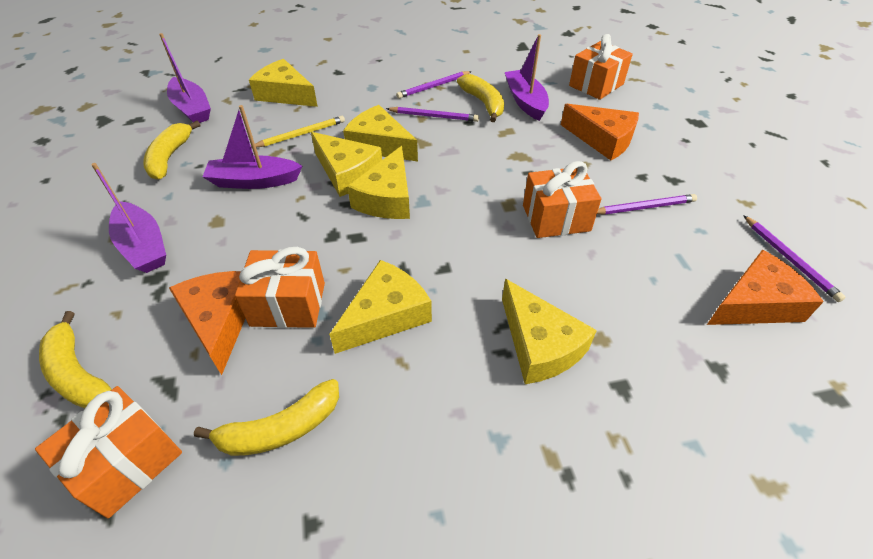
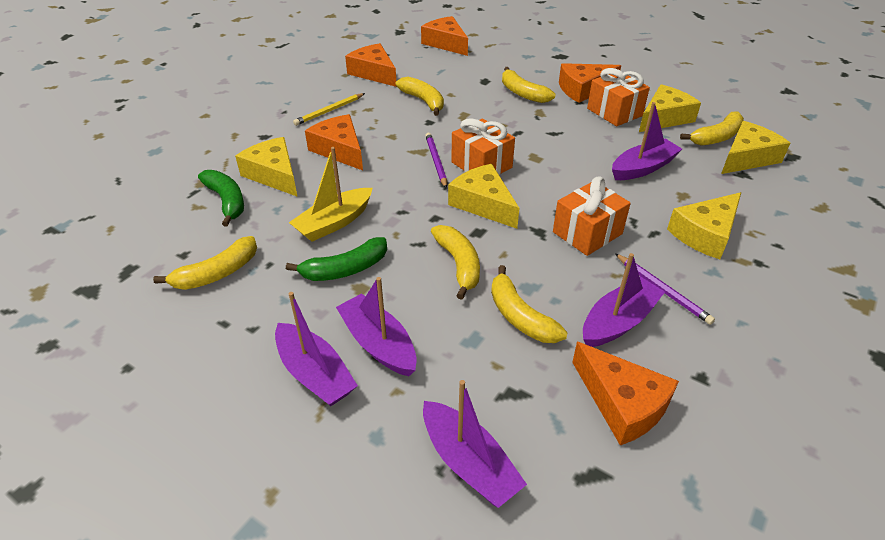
green banana: 0 -> 2
orange cheese: 3 -> 5
orange gift: 4 -> 3
purple boat: 4 -> 5
purple pencil: 4 -> 2
yellow banana: 4 -> 6
yellow boat: 0 -> 1
yellow cheese: 6 -> 5

